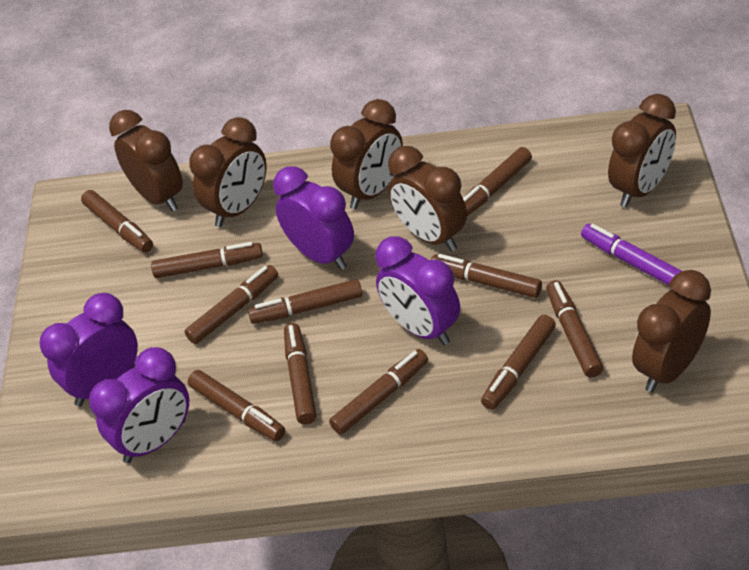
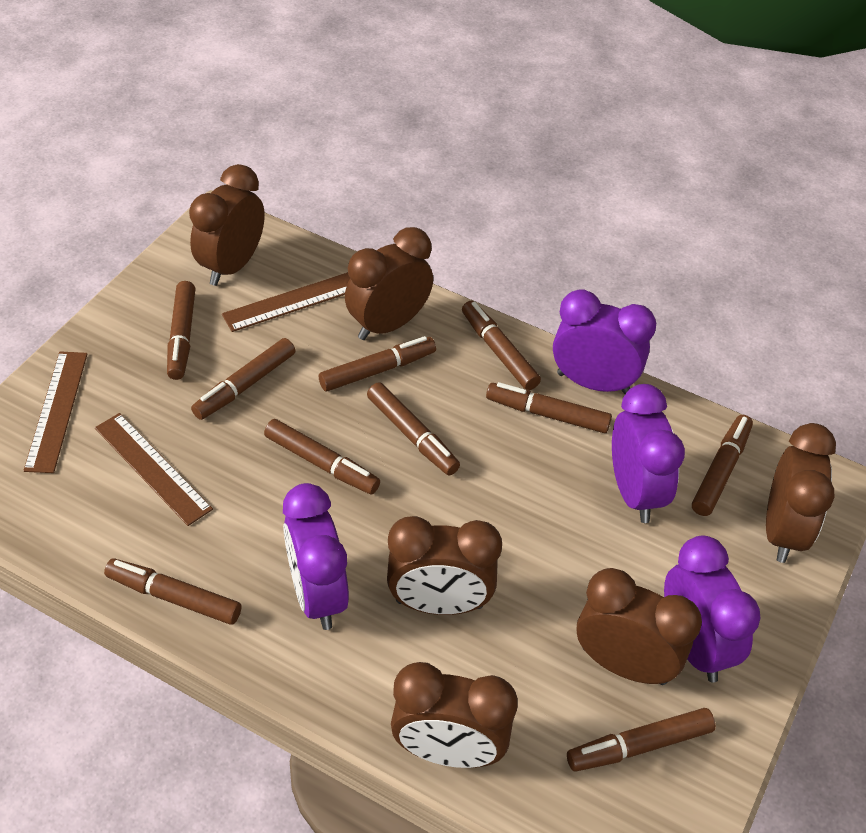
brown marker: 11 -> 10
brown ruler: 0 -> 3
purple marker: 1 -> 0

